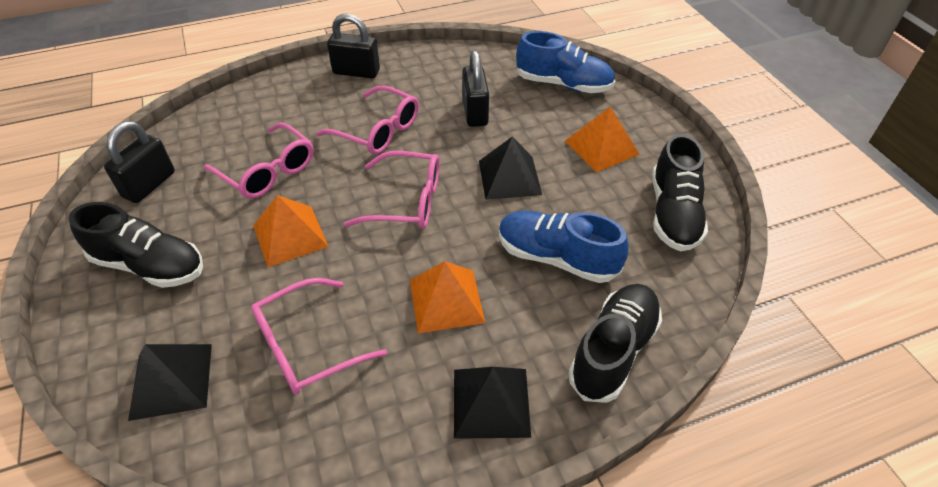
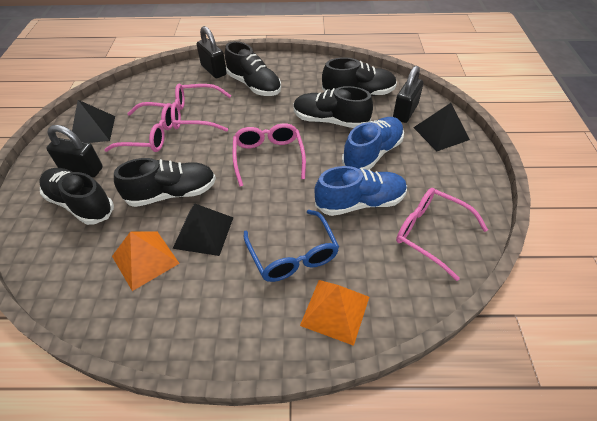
black shoe: 3 -> 5
blue glasses: 0 -> 1
orange pyramid: 3 -> 2

